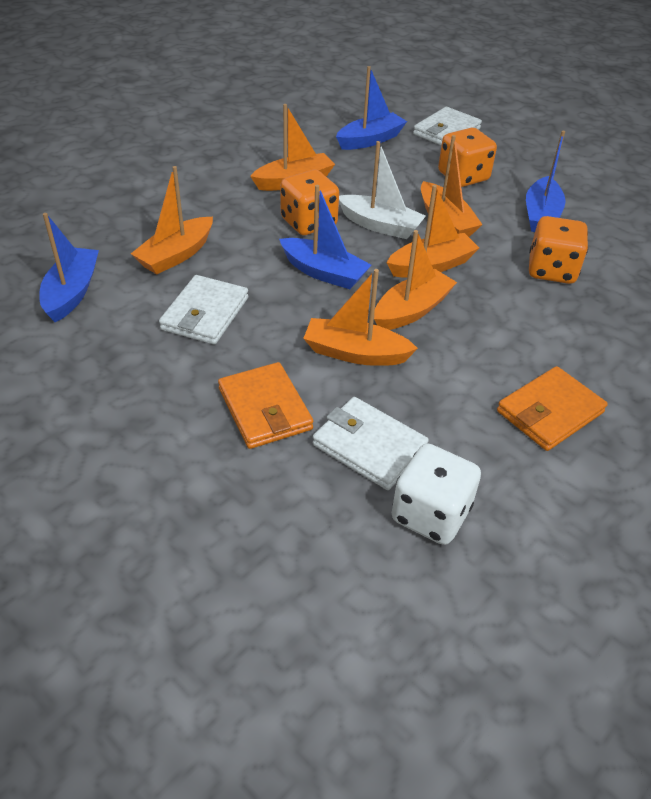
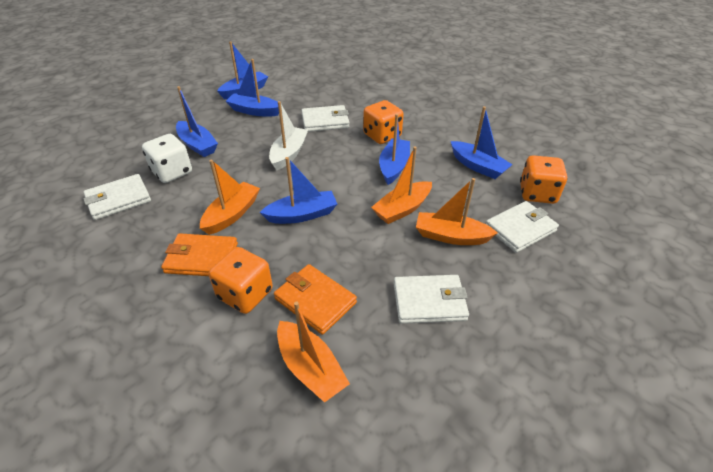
blue boat: 4 -> 6
orange boat: 6 -> 4
white wallet: 3 -> 4

